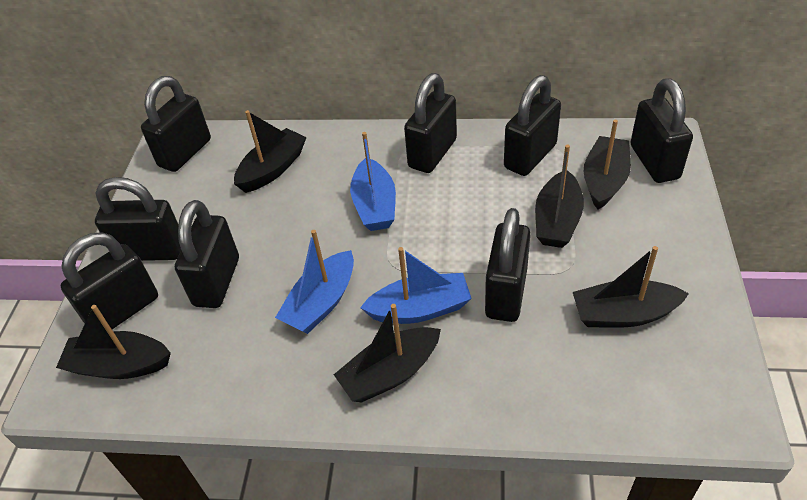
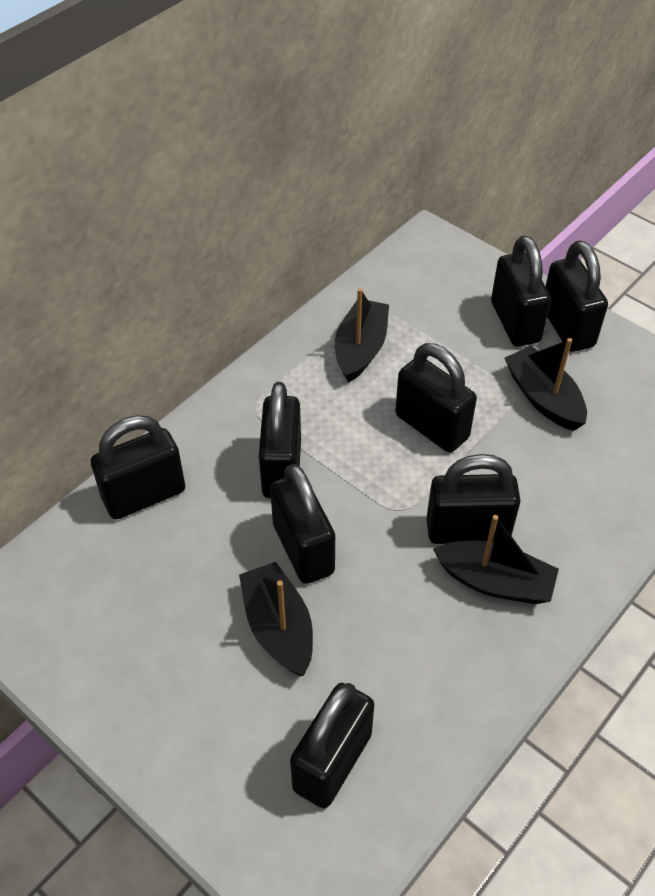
black boat: 6 -> 4
blue boat: 3 -> 0

